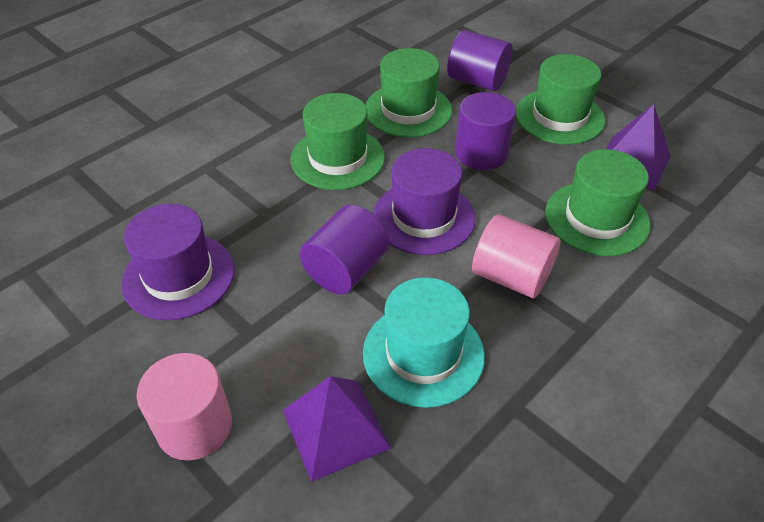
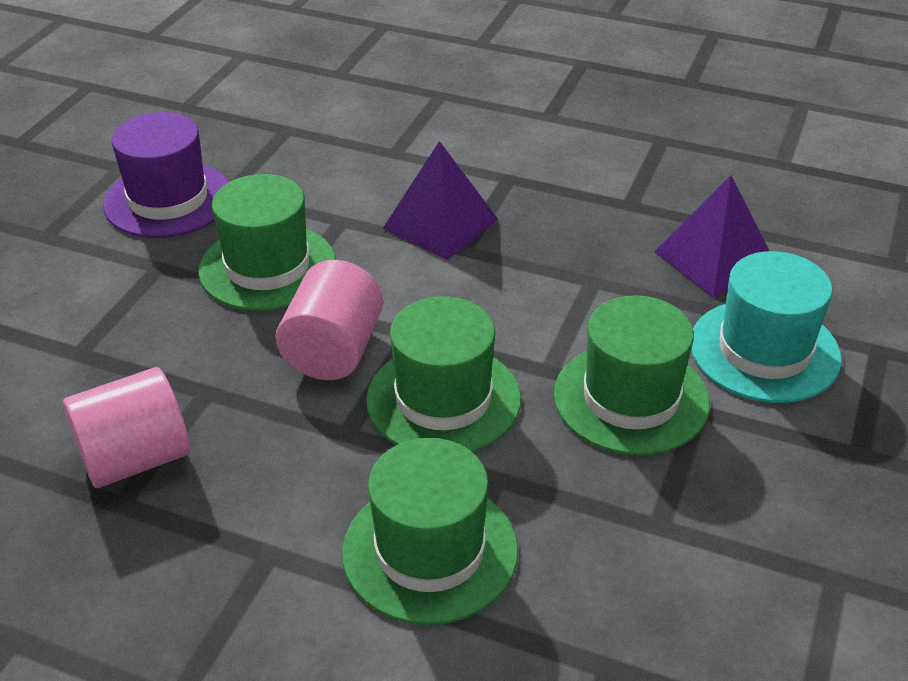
purple cylinder: 3 -> 0
purple hat: 2 -> 1

